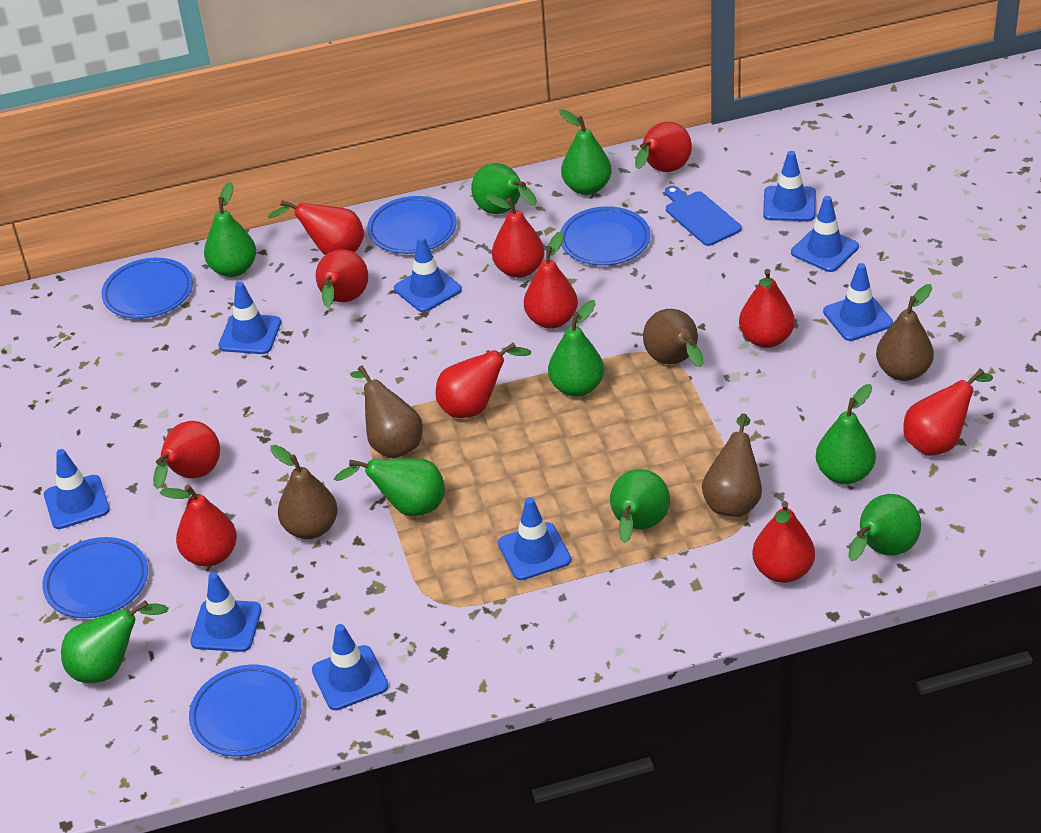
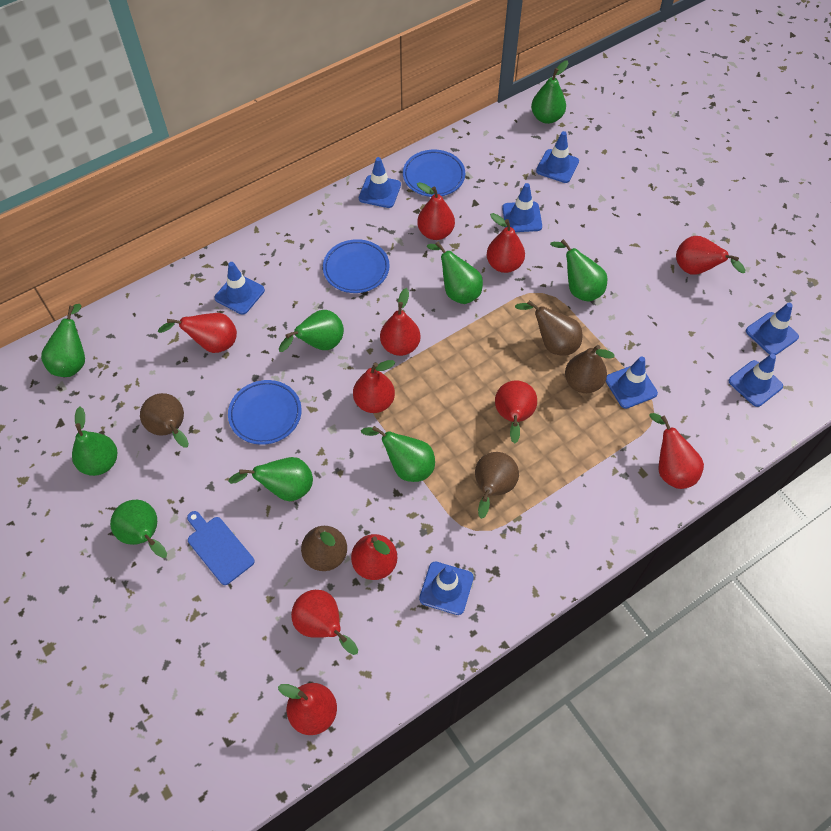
blue plate: 5 -> 3
blue traffic cone: 9 -> 8

